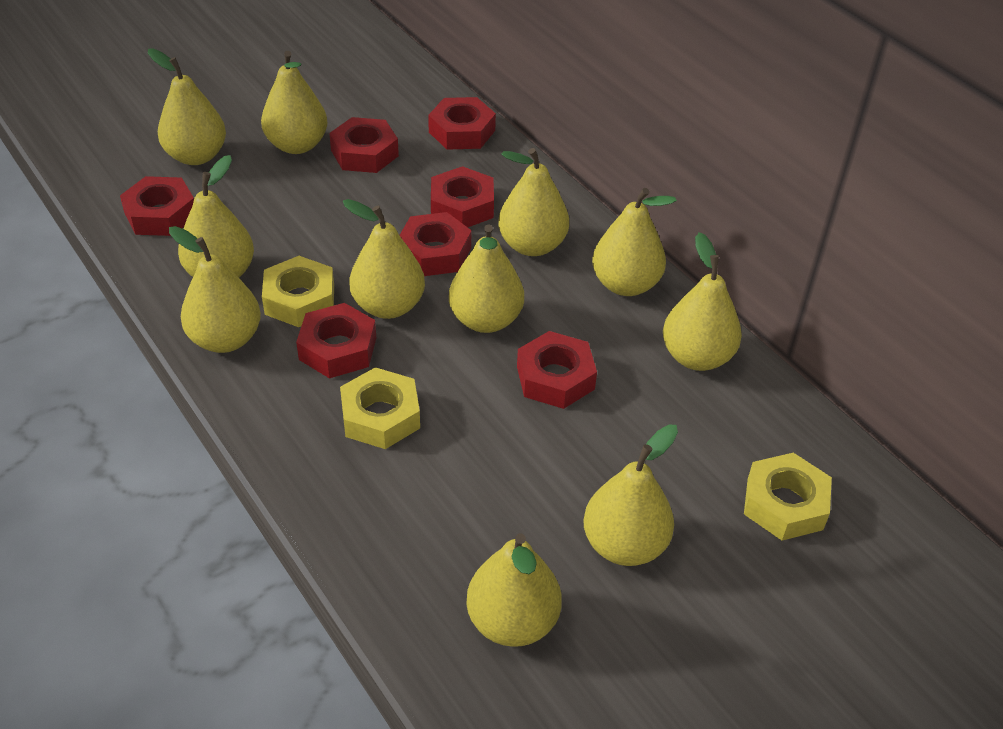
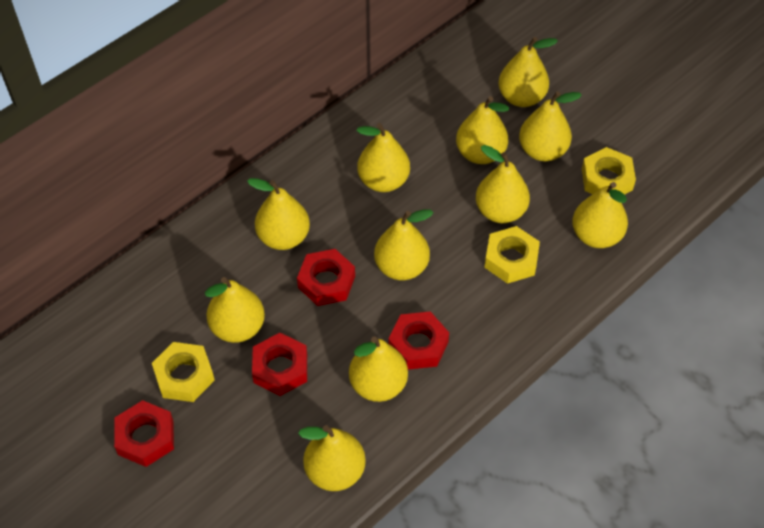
red nut: 7 -> 4

